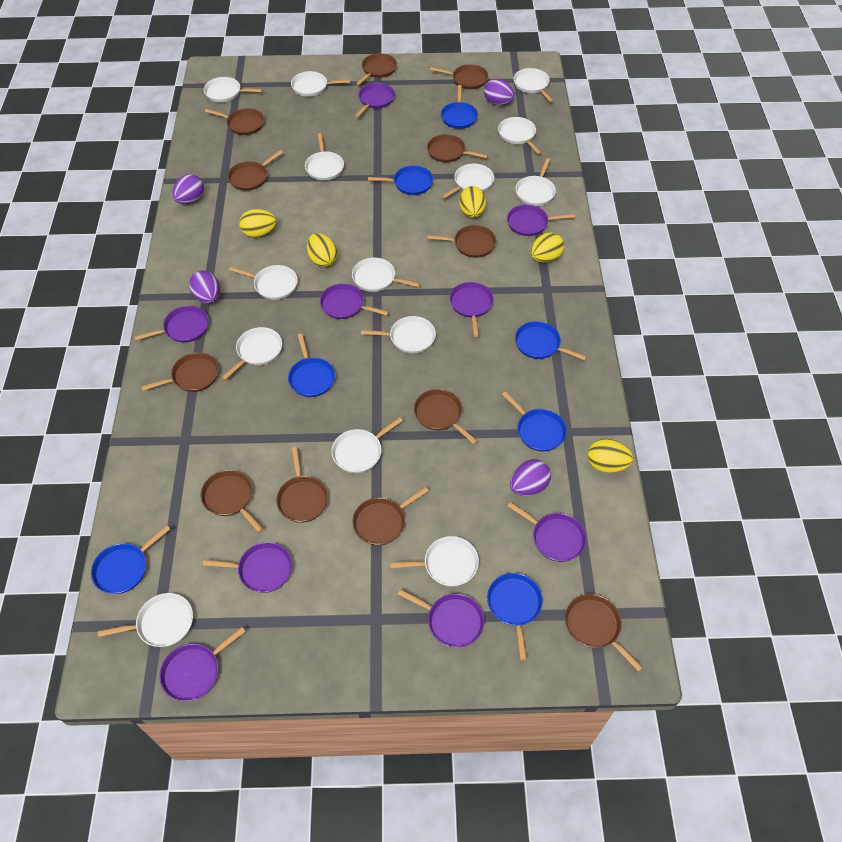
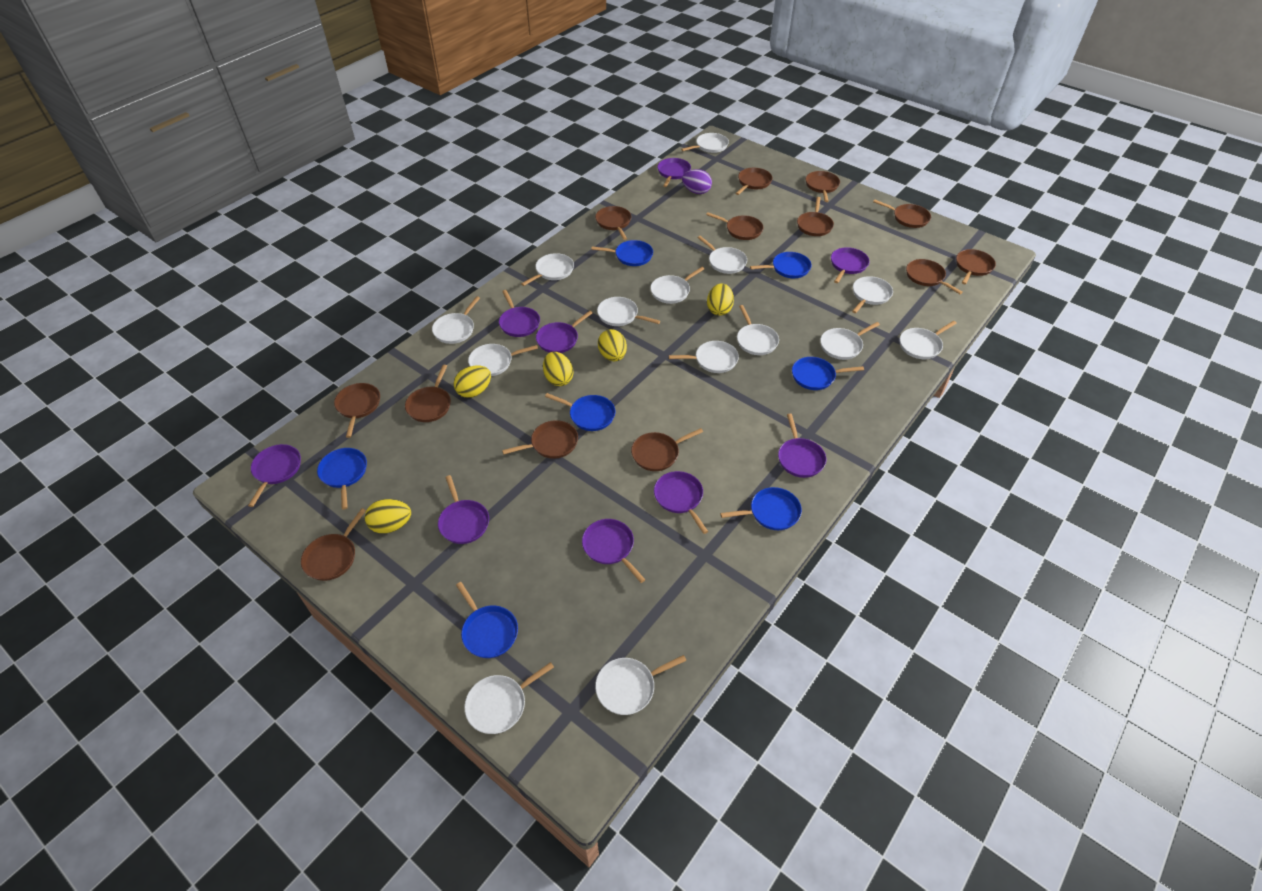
brown pan: 12 -> 13
purple egg: 4 -> 1

